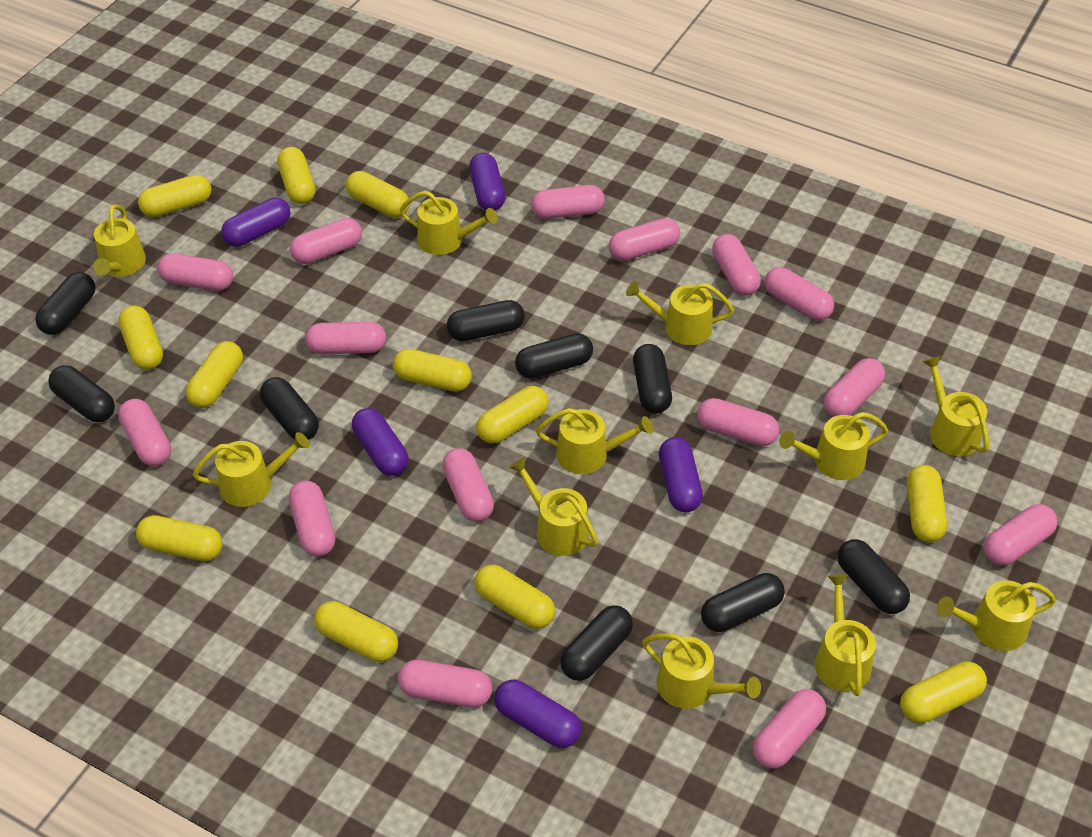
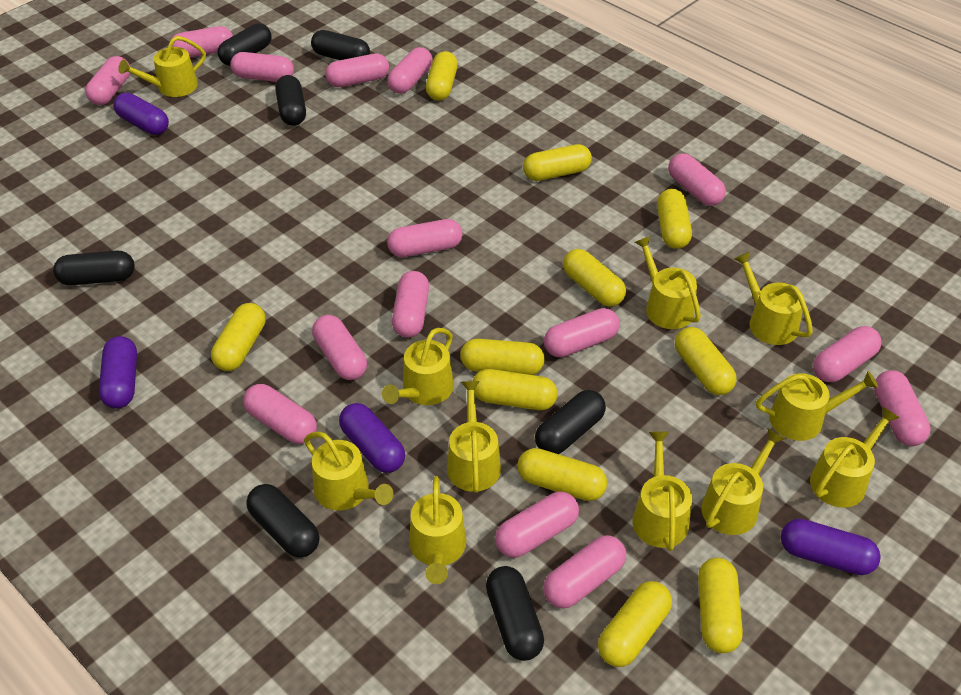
black capsule: 9 -> 7
purple capsule: 5 -> 4
yellow capsule: 12 -> 11

